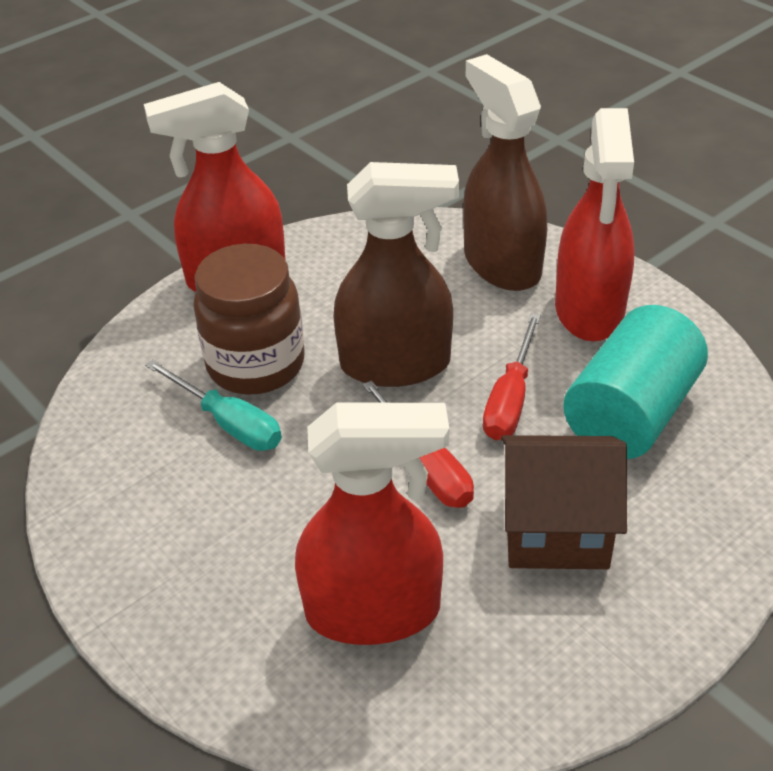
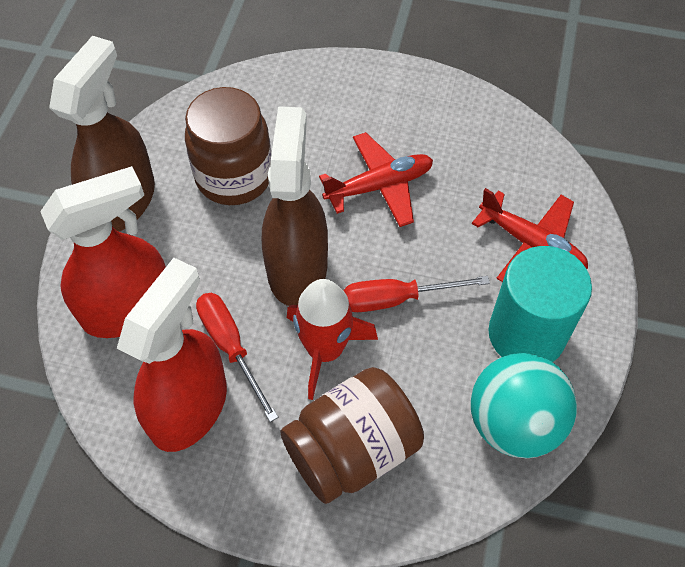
brown house: 1 -> 0
brown jar: 1 -> 2
red plane: 0 -> 2
red rocket: 0 -> 1
red spray bottle: 3 -> 2
turquoise ball: 0 -> 1
turquoise screwdriver: 1 -> 0

